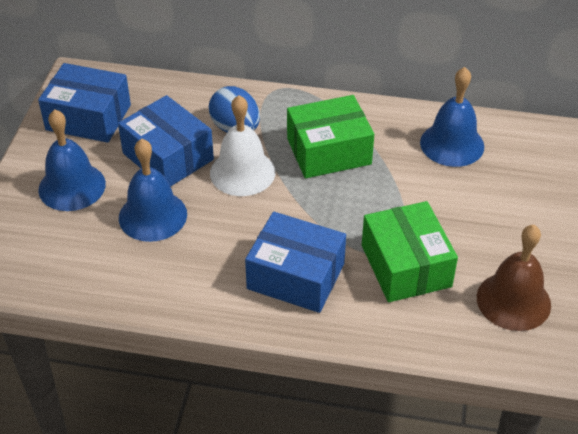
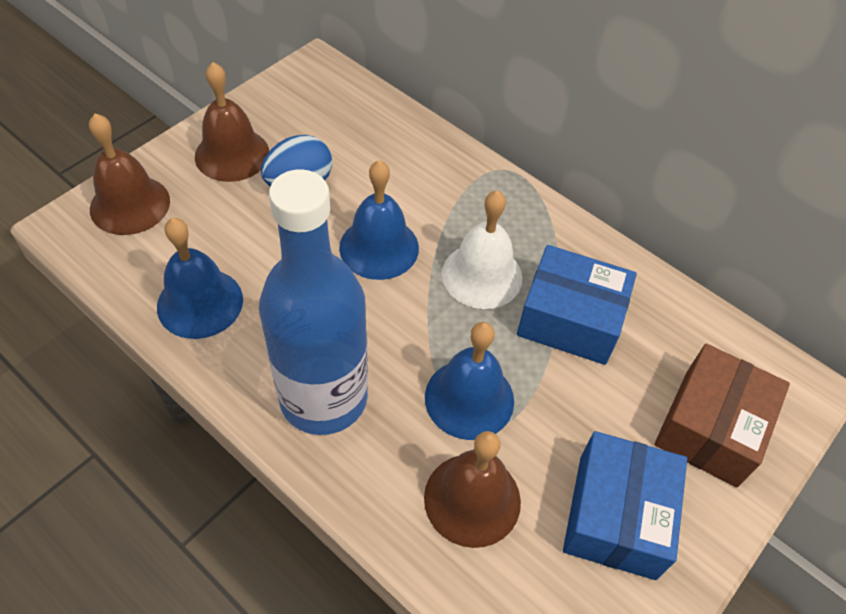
blue bottle: 0 -> 1
blue box: 3 -> 2
brown bell: 1 -> 3
brown box: 0 -> 1
green box: 2 -> 0

